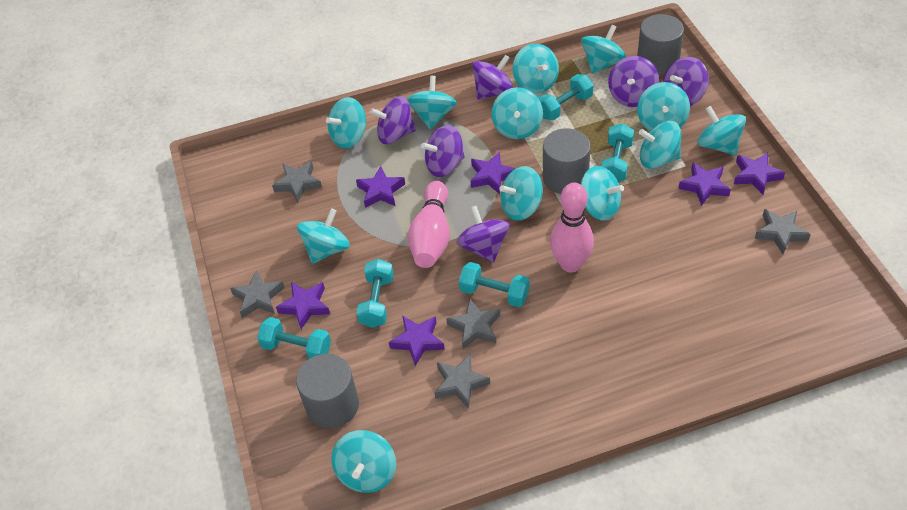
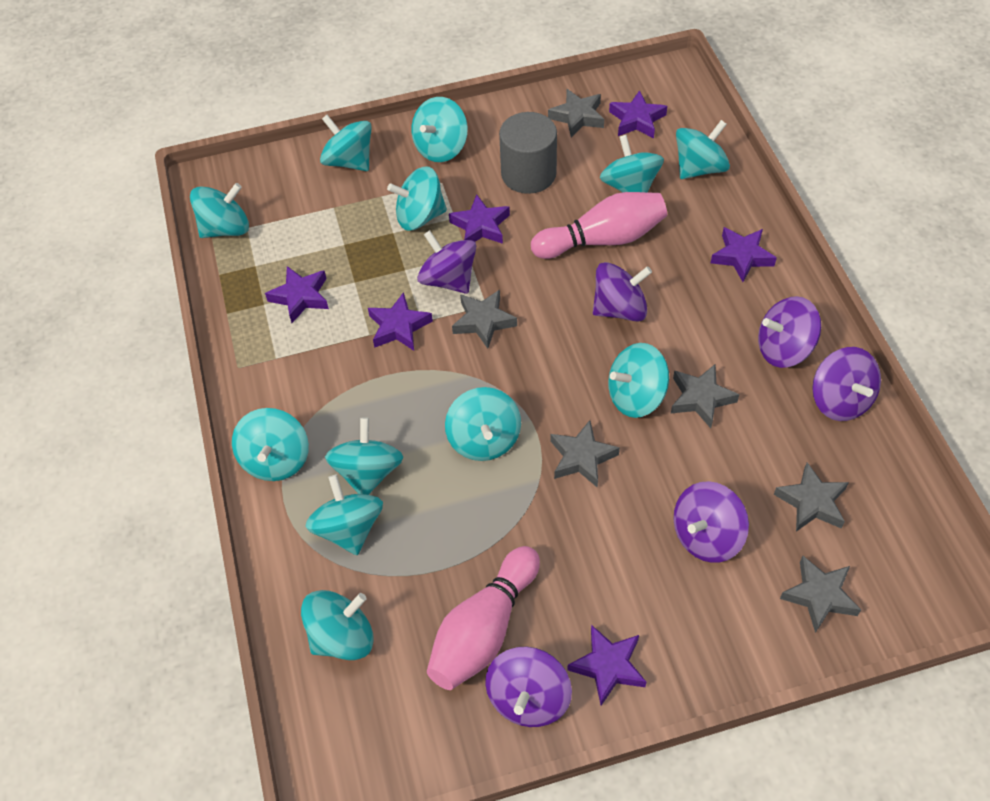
grey cylinder: 3 -> 1
grey star: 5 -> 6
turquoise dumbbell: 5 -> 0

